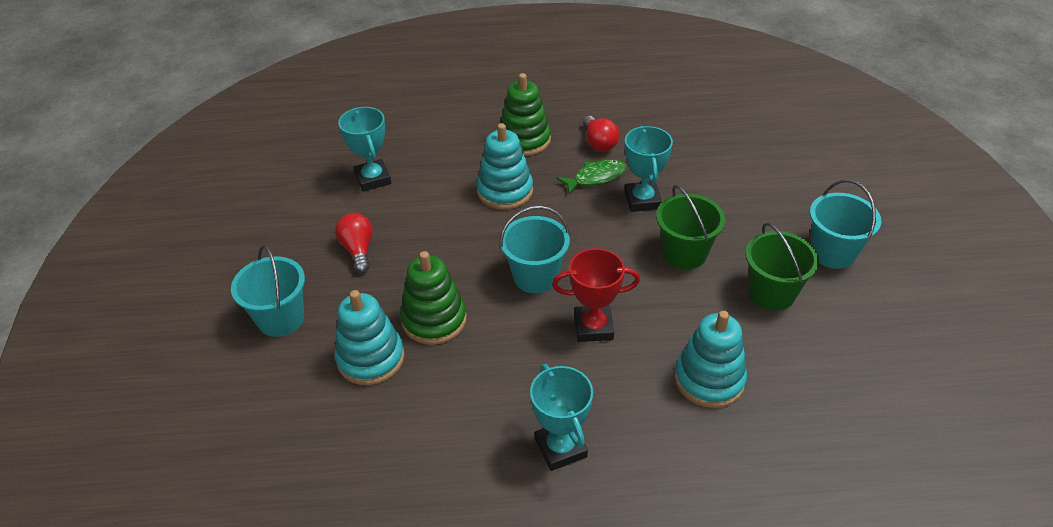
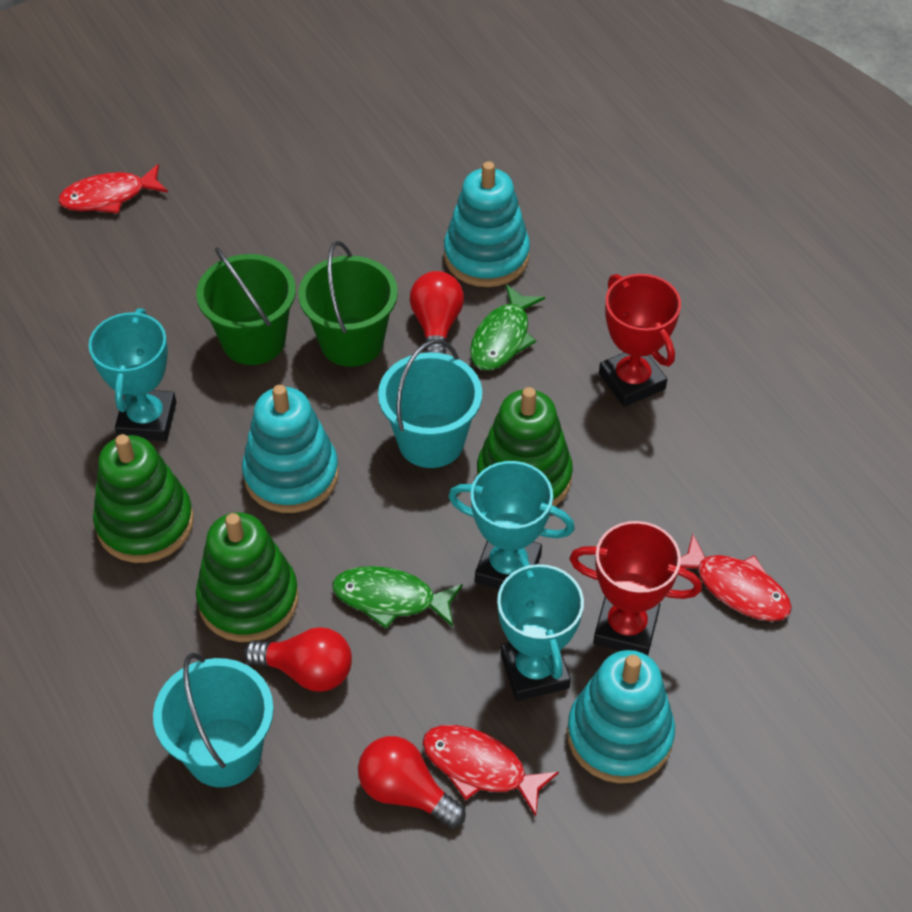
green fish: 1 -> 2
green stacking toy: 2 -> 3
red fish: 0 -> 3
red light bulb: 2 -> 3
red trophy: 1 -> 2
turquoise bucket: 3 -> 2

